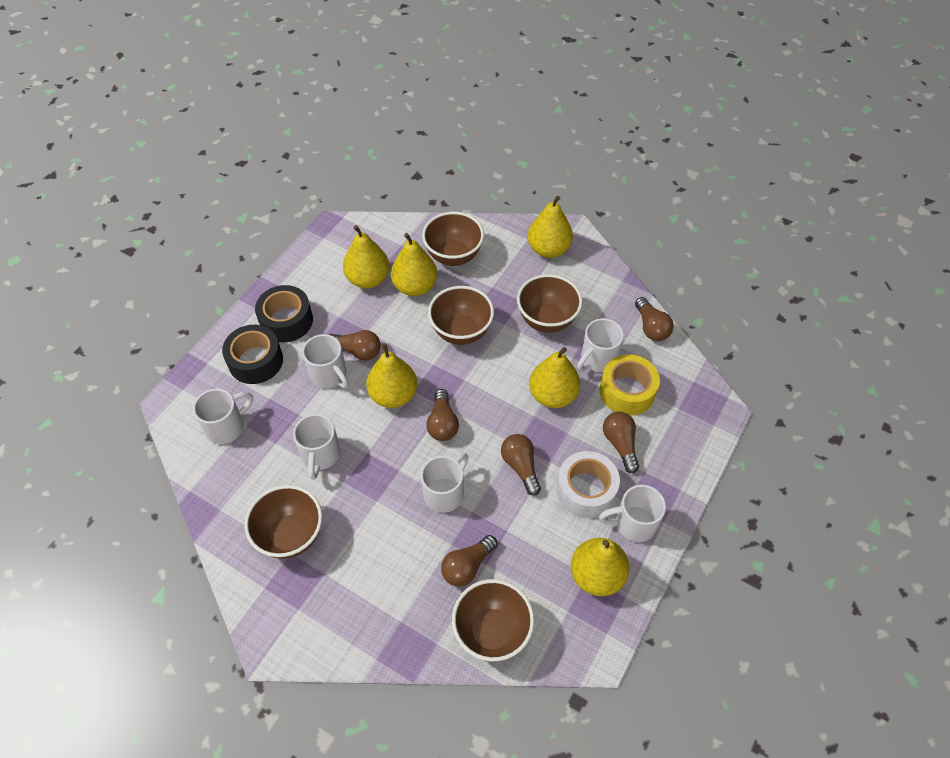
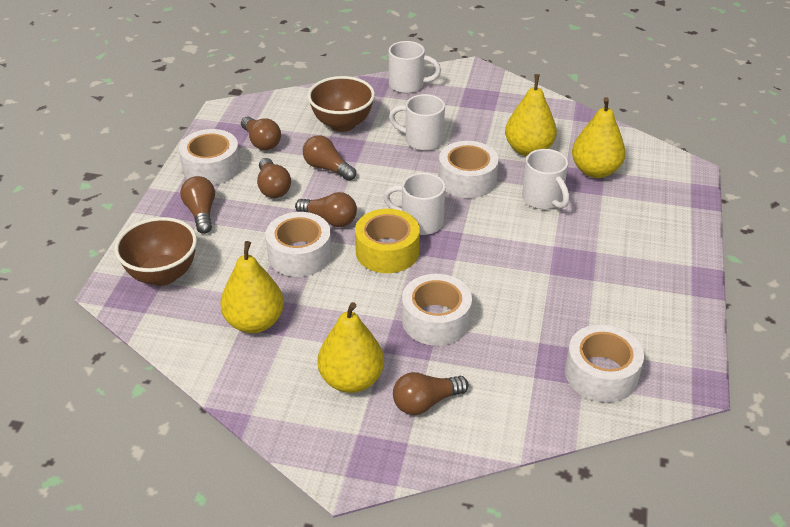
black tape: 2 -> 0
brown bowl: 5 -> 2
white mug: 6 -> 4
white tape: 1 -> 5
yellow pear: 6 -> 4

